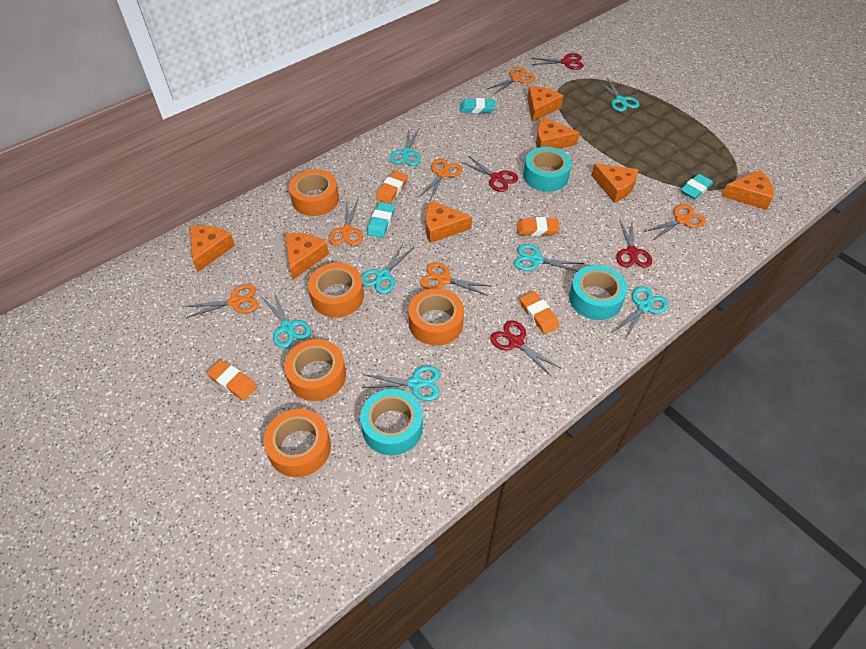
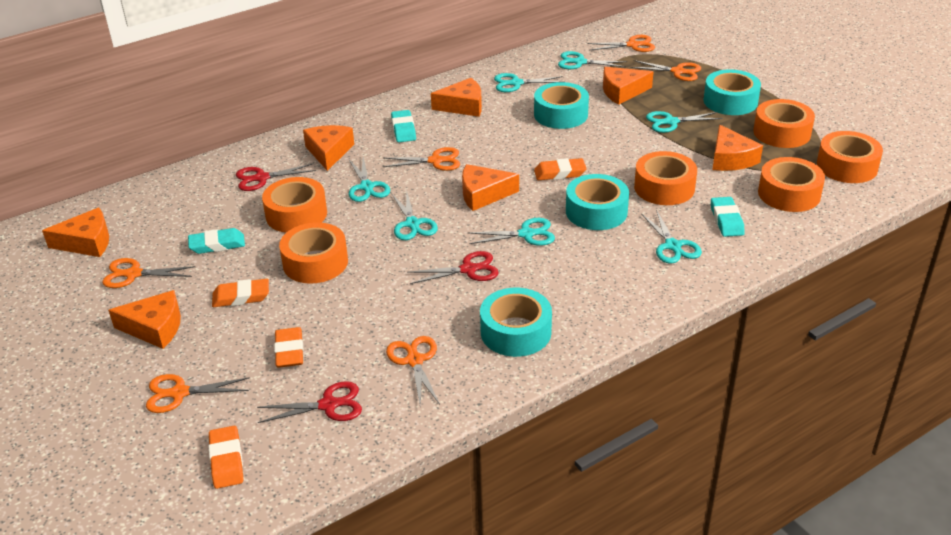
orange tape: 5 -> 6
red scissors: 4 -> 3
turquoise tape: 3 -> 4

